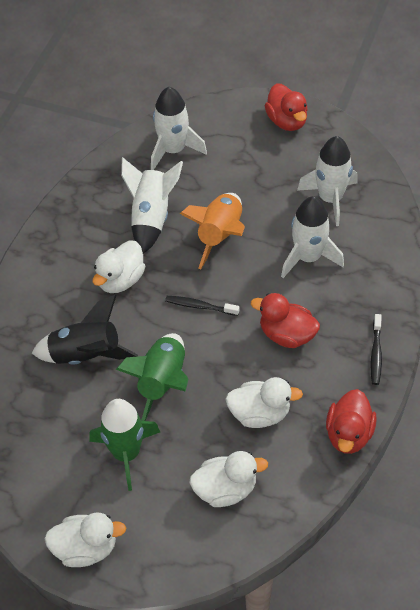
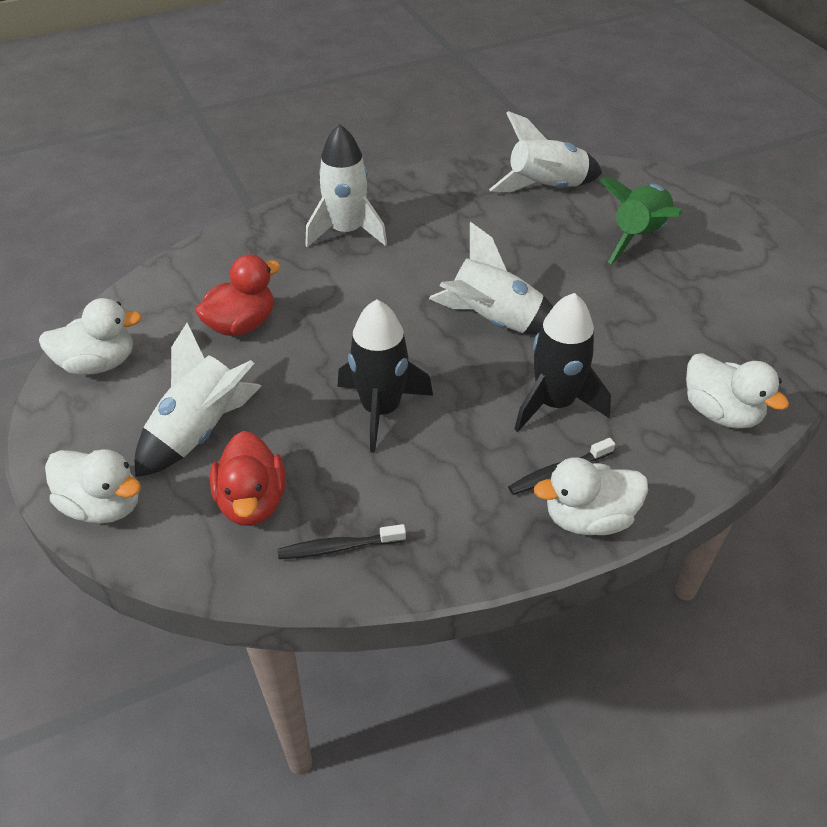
black rocket: 1 -> 2
green rocket: 2 -> 1
orange rocket: 1 -> 0
red duck: 3 -> 2

